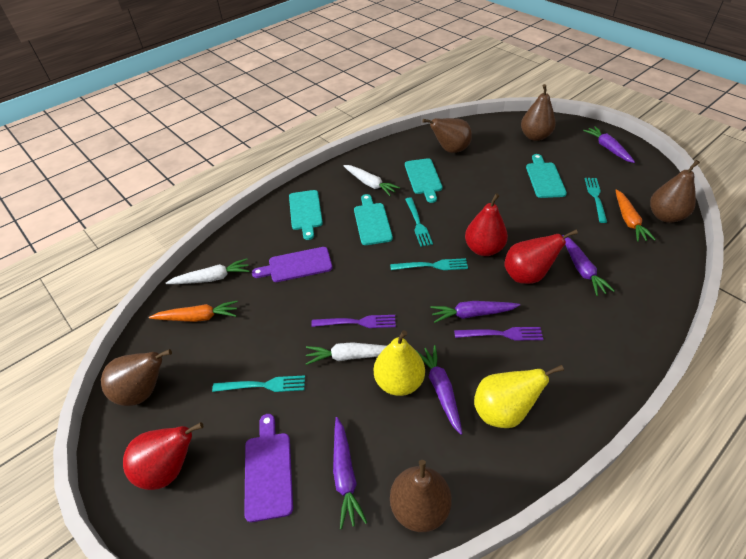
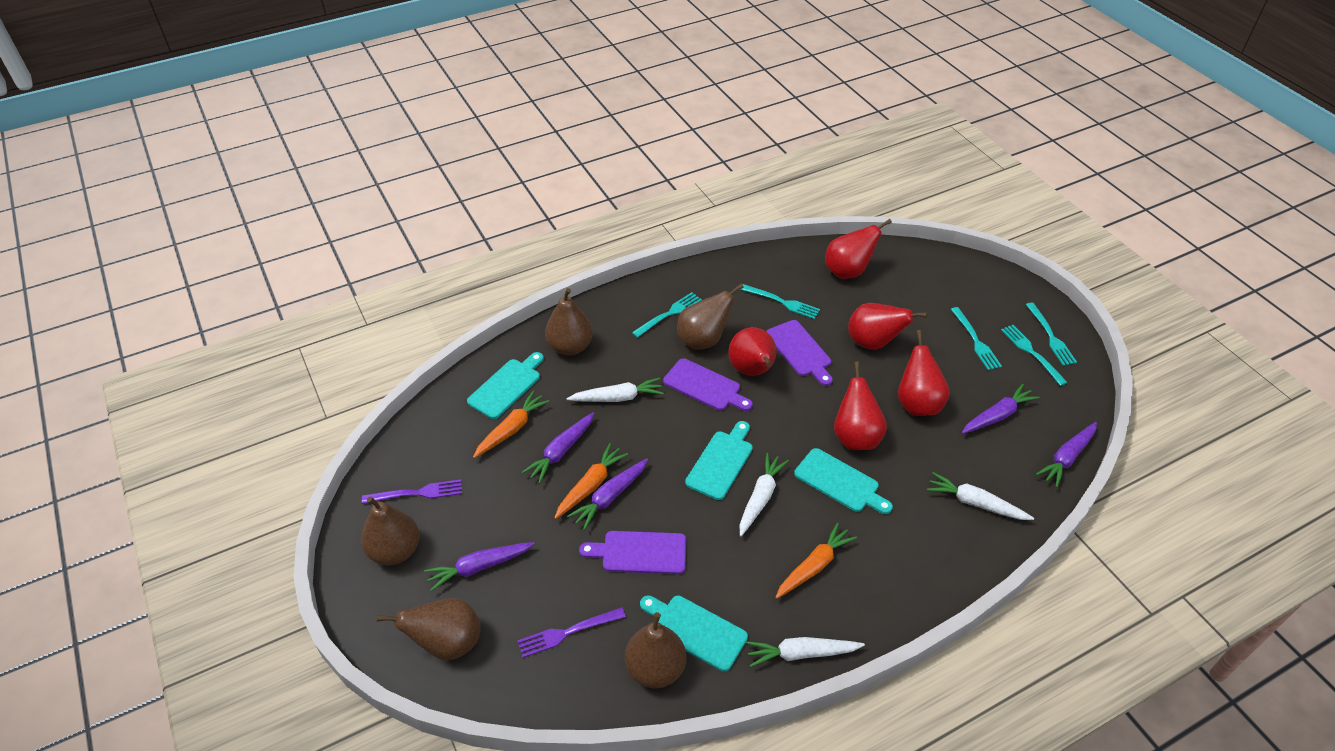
orange carrot: 2 -> 3
purple cutting board: 2 -> 3
red pear: 3 -> 5
turquoise fork: 4 -> 5
white carrot: 3 -> 4
yellow pear: 2 -> 0

